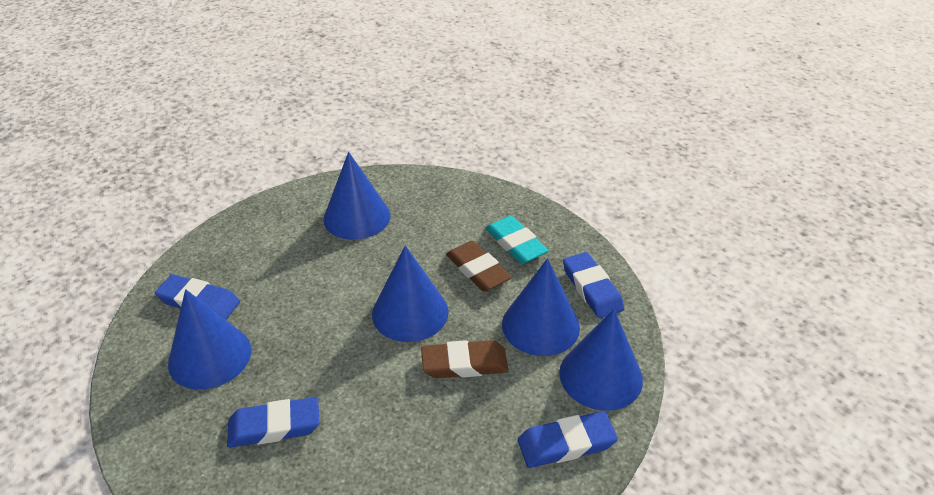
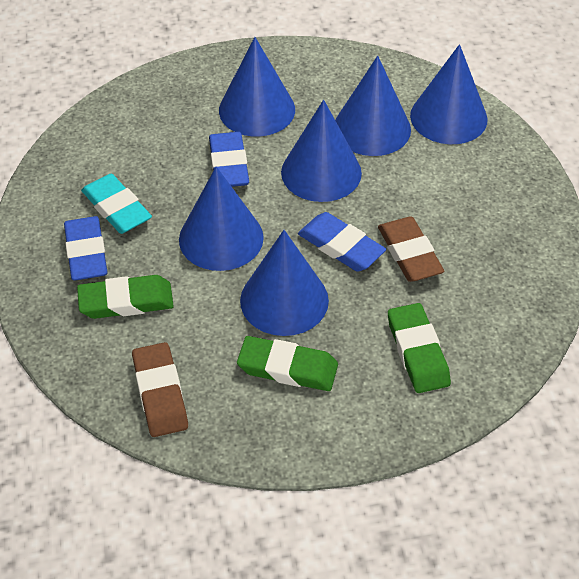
blue cone: 5 -> 6
blue eraser: 4 -> 3
green eraser: 0 -> 3

